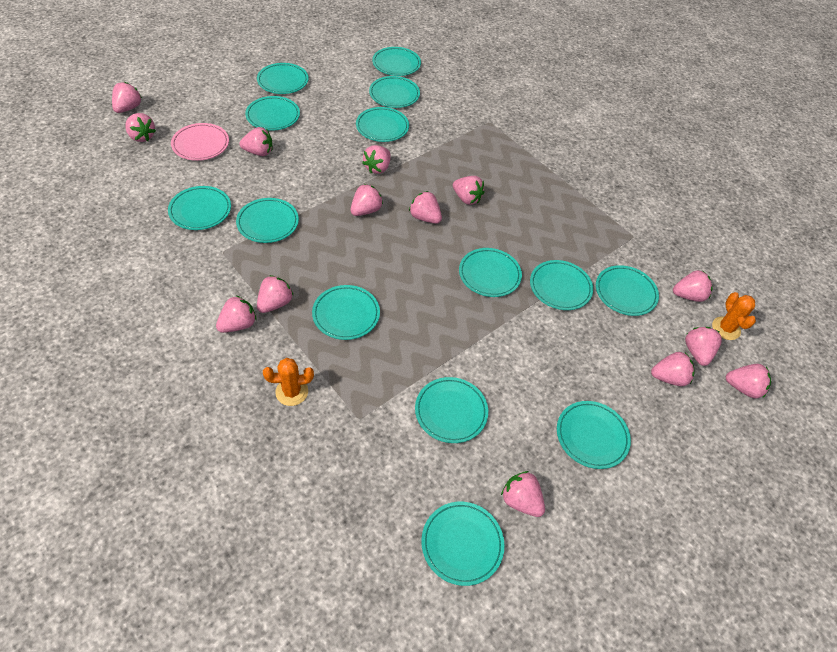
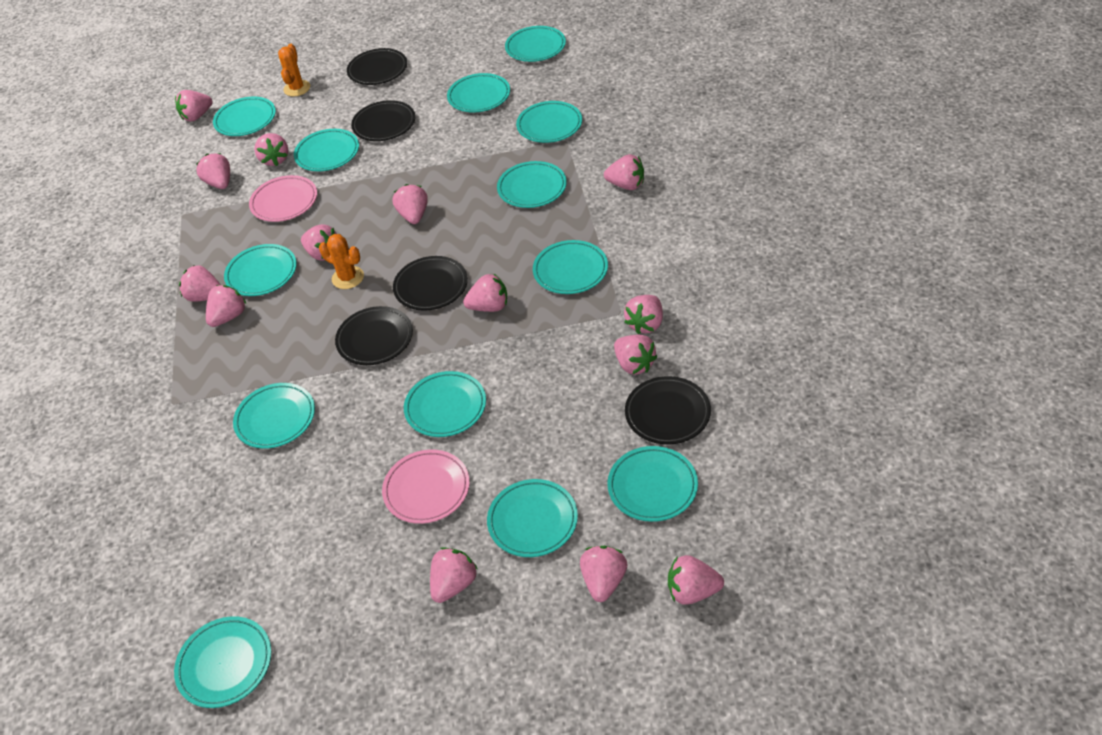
black plate: 0 -> 5
pink plate: 1 -> 2
turquoise plate: 14 -> 13

